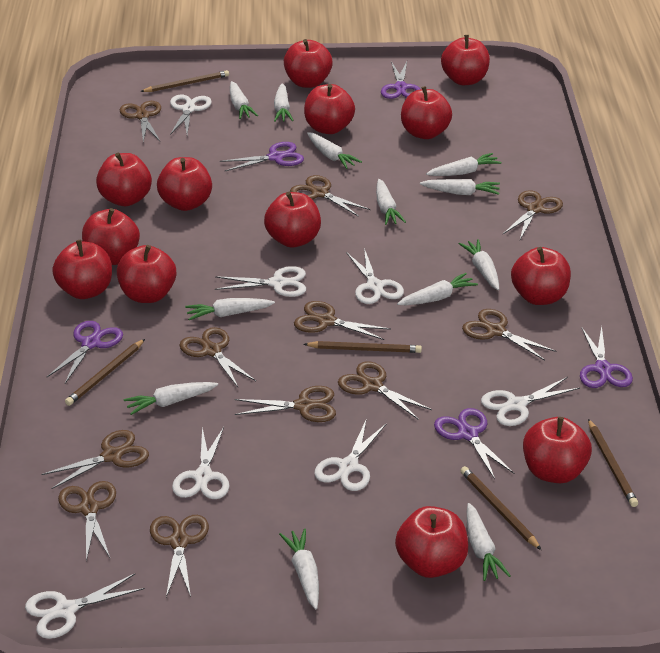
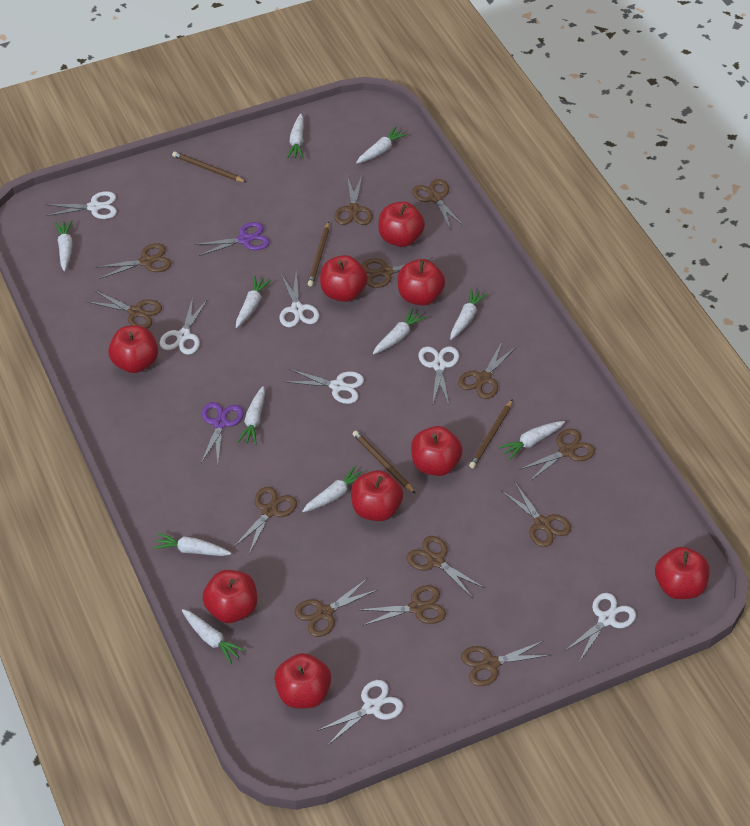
brown pencil: 5 -> 4
brown scissors: 11 -> 13
purple scissors: 5 -> 2
red apple: 13 -> 9
white carrot: 12 -> 11

